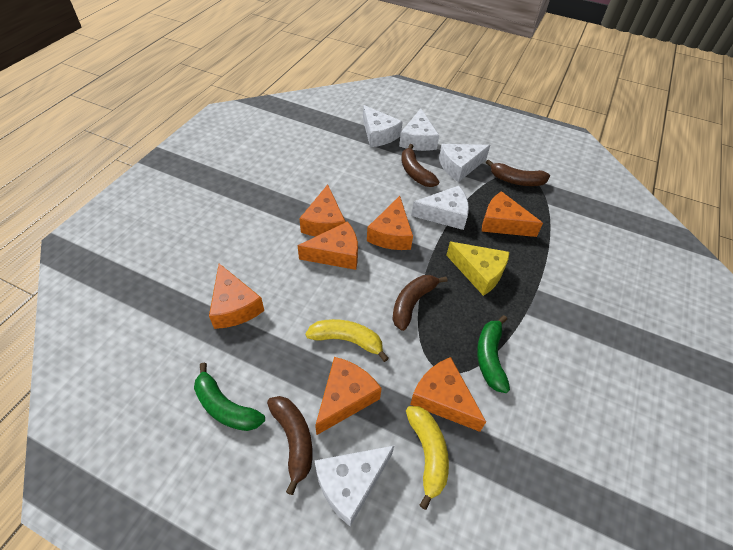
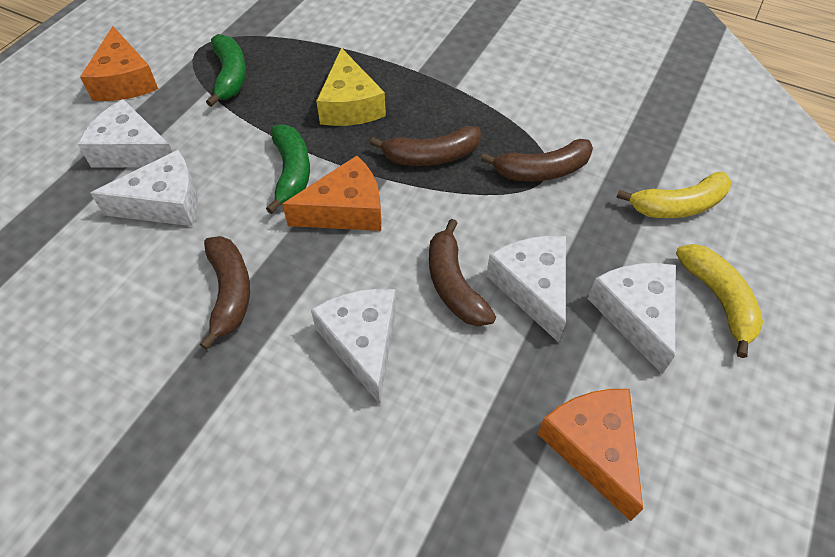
orange cheese: 7 -> 3

